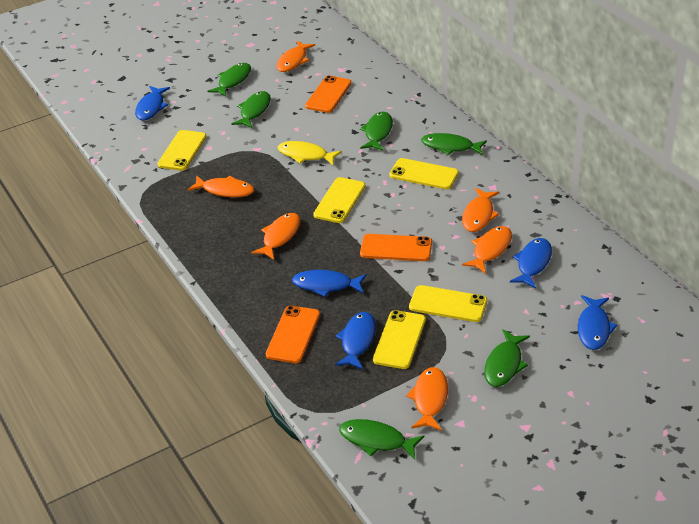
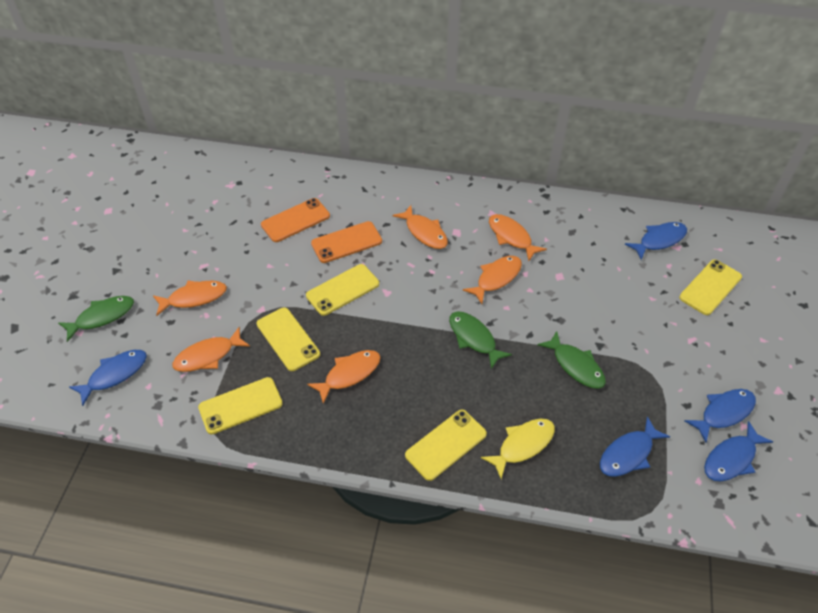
green fish: 6 -> 3
orange phone: 3 -> 2

